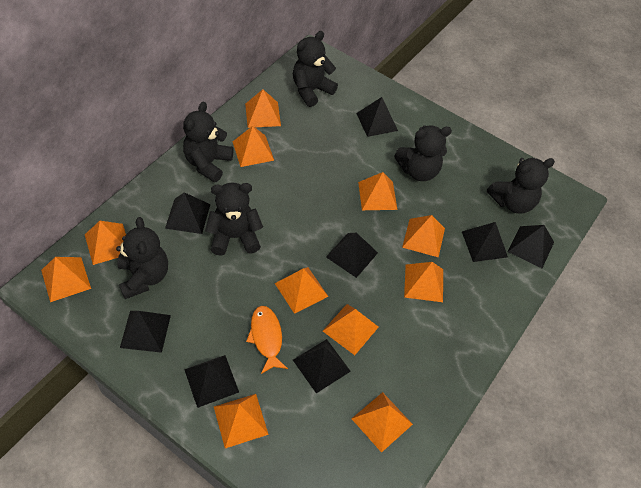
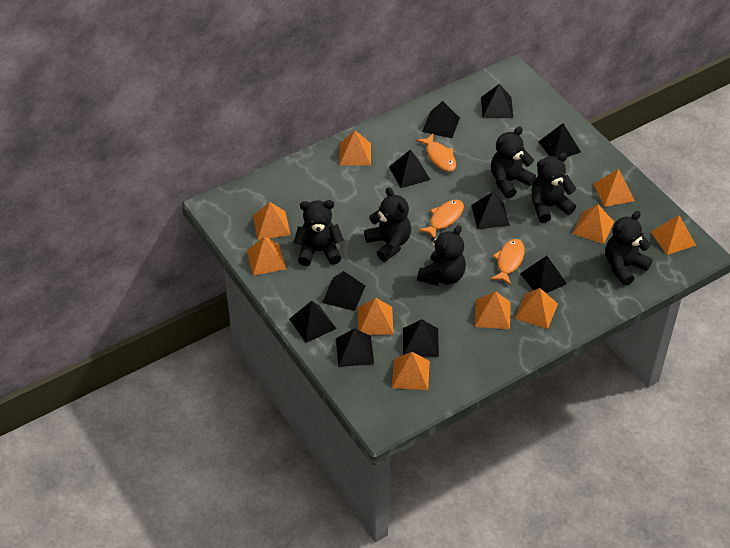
black pyramid: 8 -> 10
orange fish: 1 -> 3
orange pyramid: 11 -> 10

